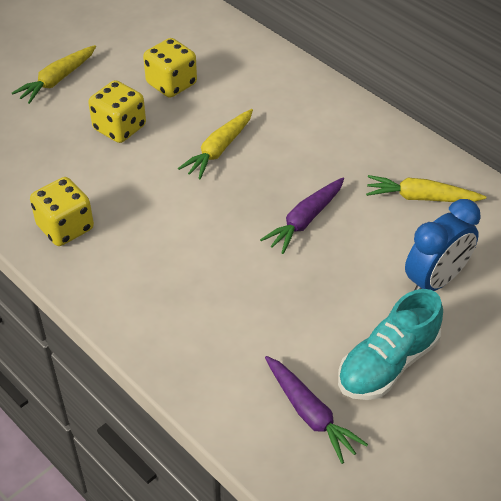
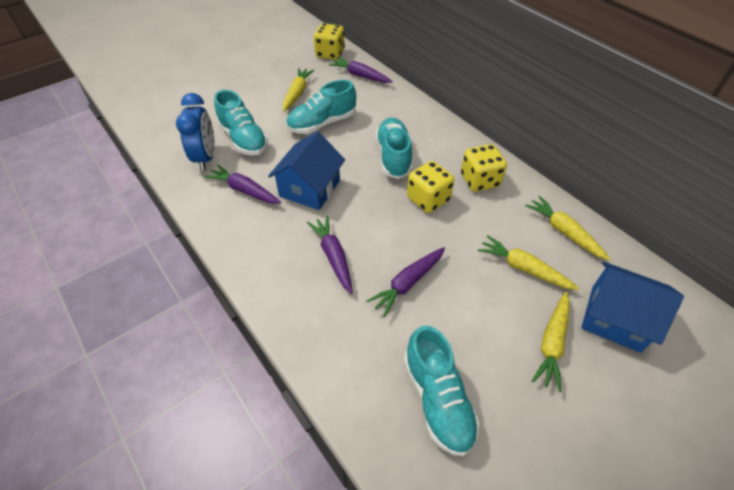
blue house: 0 -> 2
purple carrot: 2 -> 4
turquoise shoe: 1 -> 4
yellow carrot: 3 -> 4

